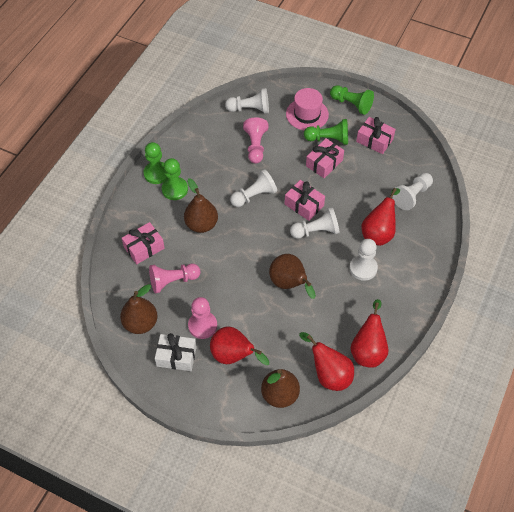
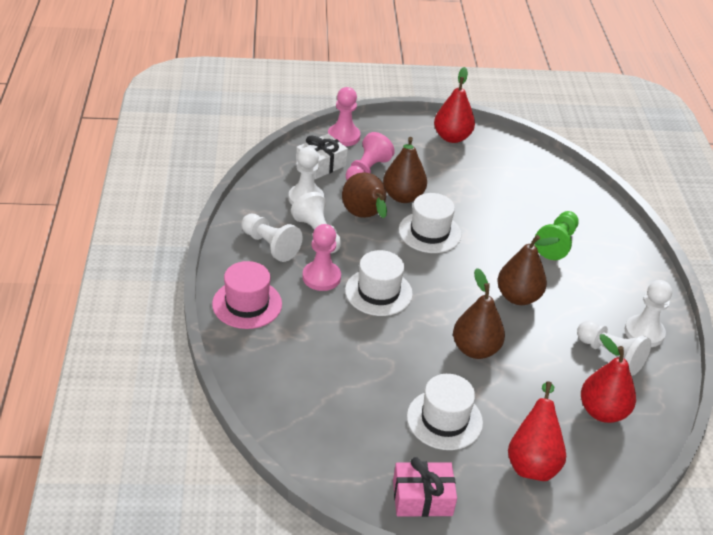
green pawn: 4 -> 1
pink gift: 4 -> 1
red pear: 4 -> 3
white hat: 0 -> 3

